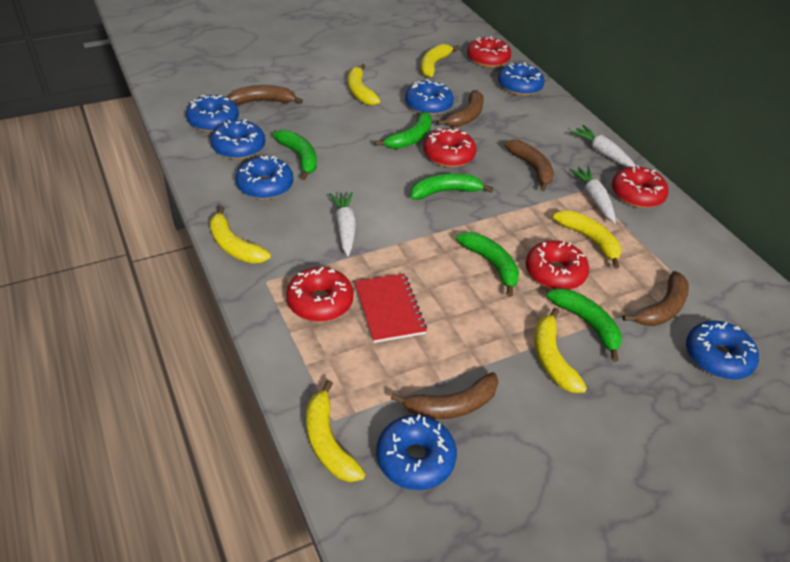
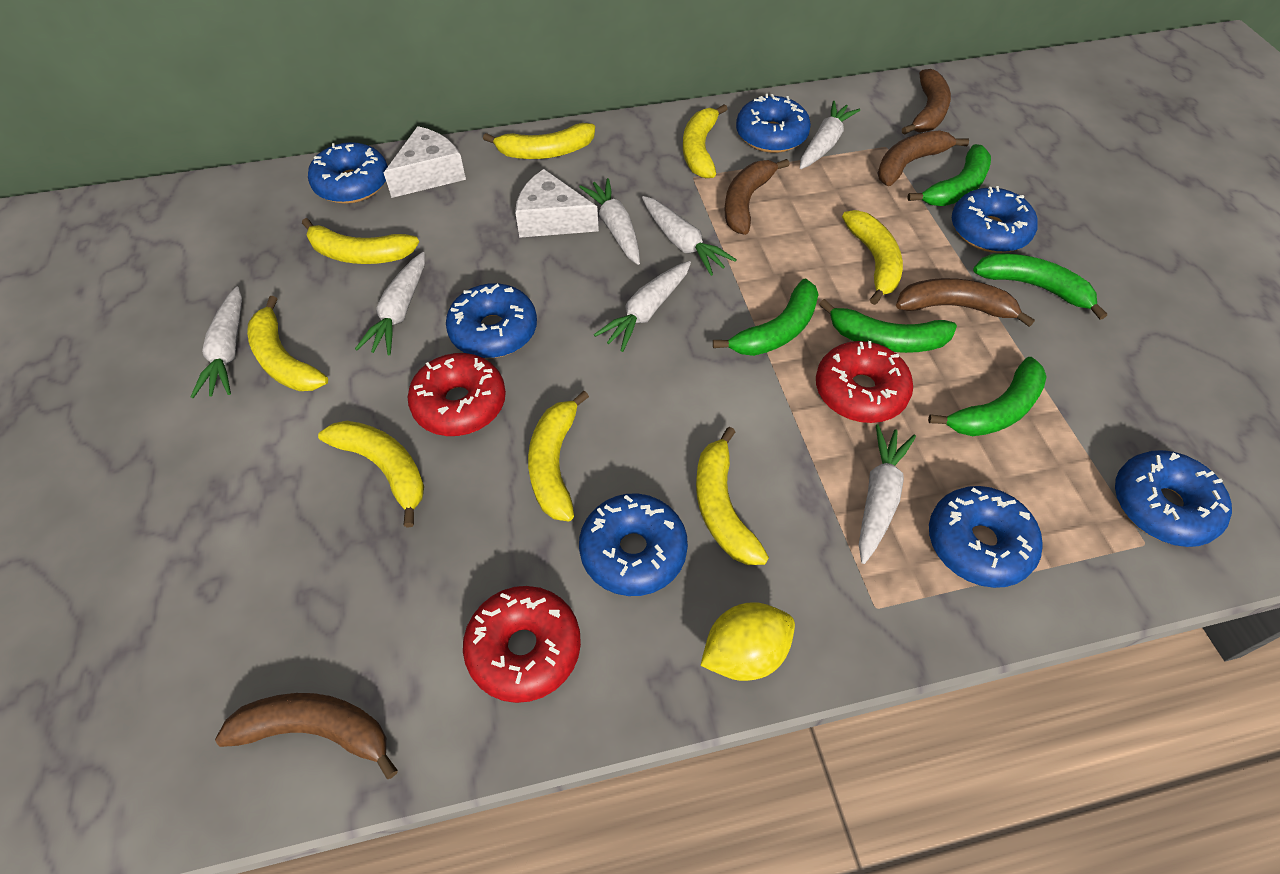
red donut: 5 -> 3
red notebook: 1 -> 0
white carrot: 3 -> 7
white cheese: 0 -> 2
yellow banana: 6 -> 8
yellow lemon: 0 -> 1

